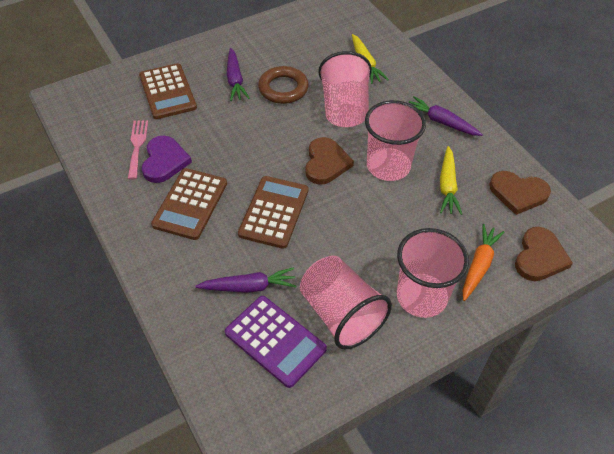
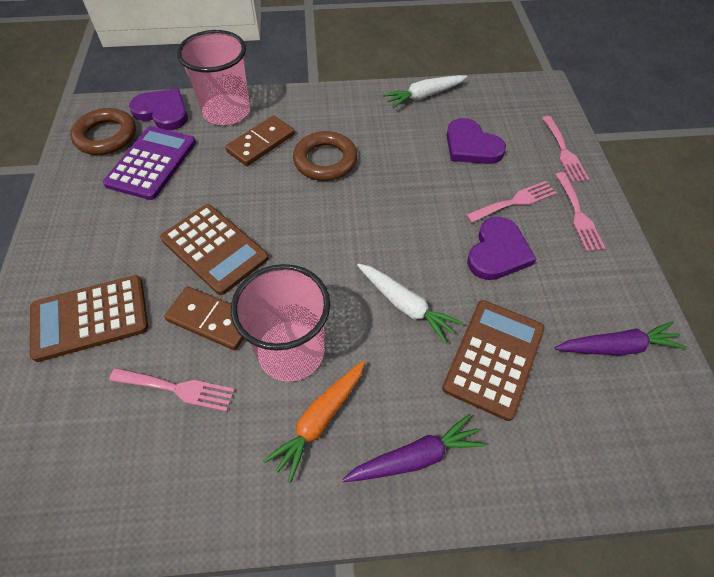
brown domino: 0 -> 2
brown heart: 3 -> 0
brown ring: 1 -> 2
pink cup: 4 -> 2
pink fork: 1 -> 4
purple carrot: 3 -> 2
purple heart: 1 -> 3
white carrot: 0 -> 2
yellow carrot: 2 -> 0

